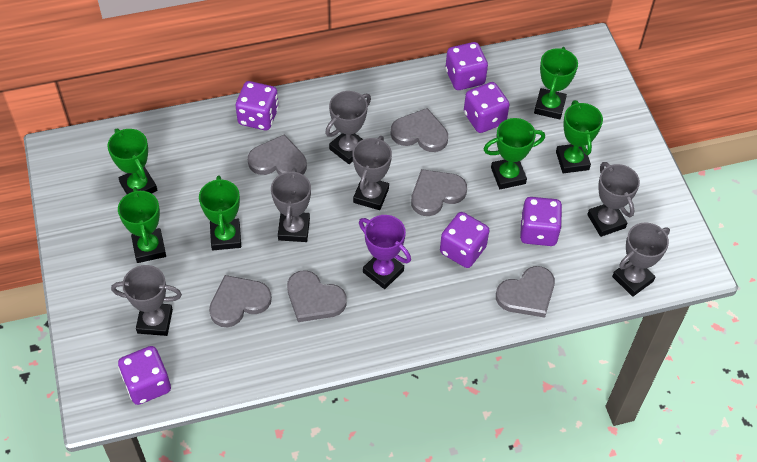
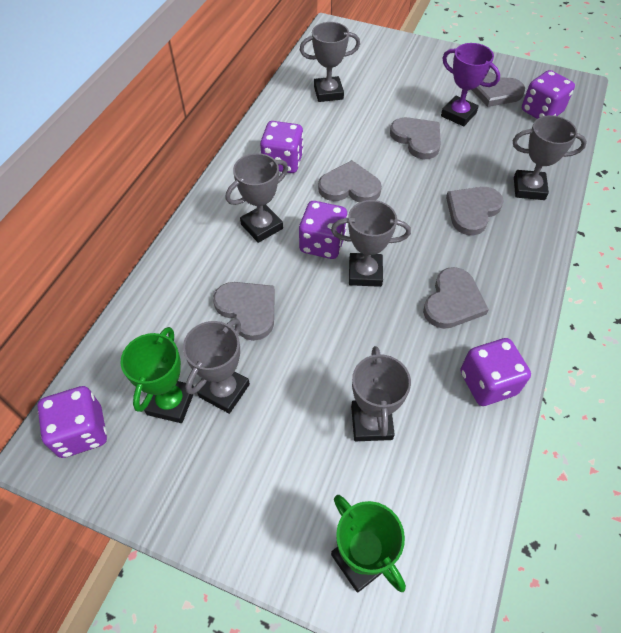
green trophy: 6 -> 2
purple dice: 6 -> 5

